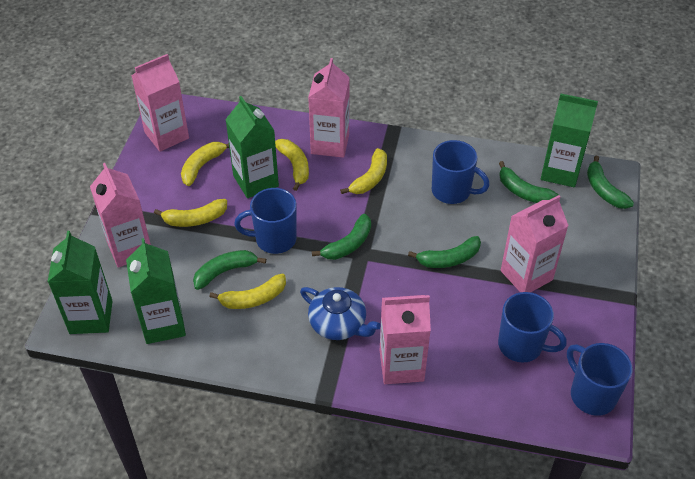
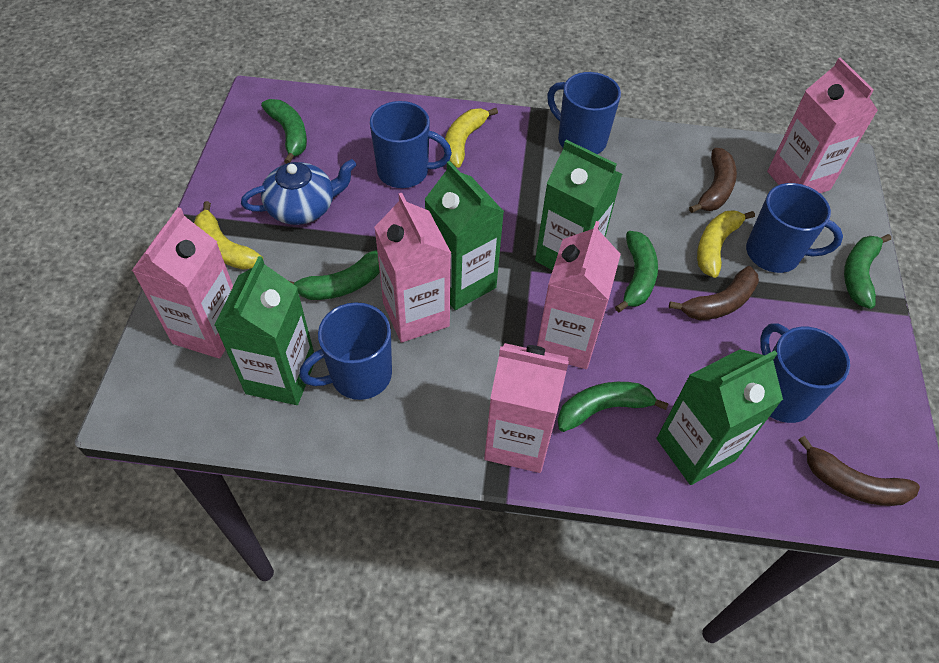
blue mug: 4 -> 5
brown banana: 0 -> 3
yellow banana: 5 -> 3

